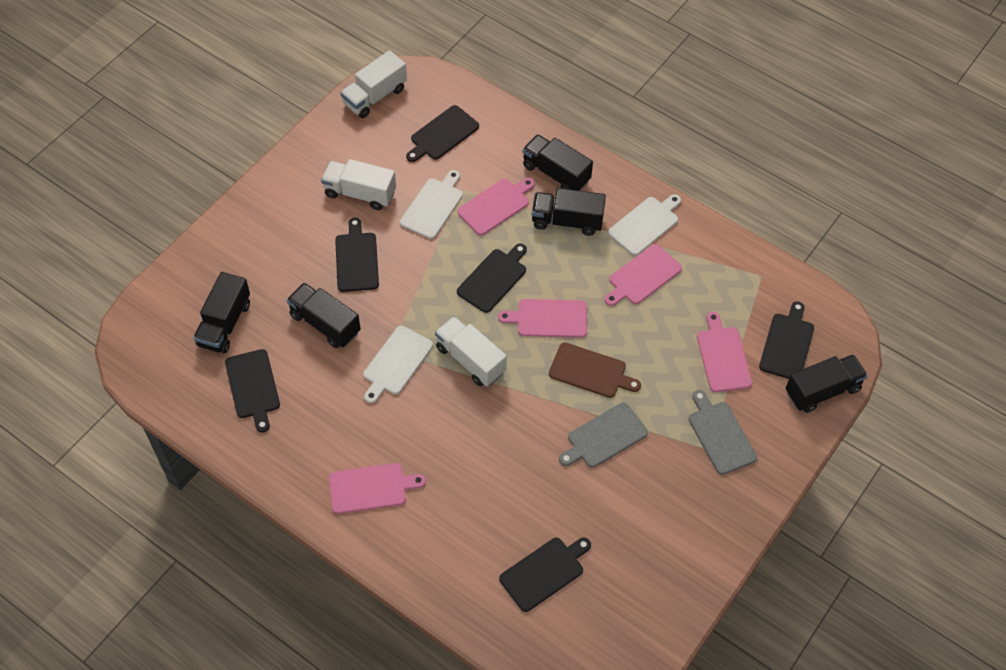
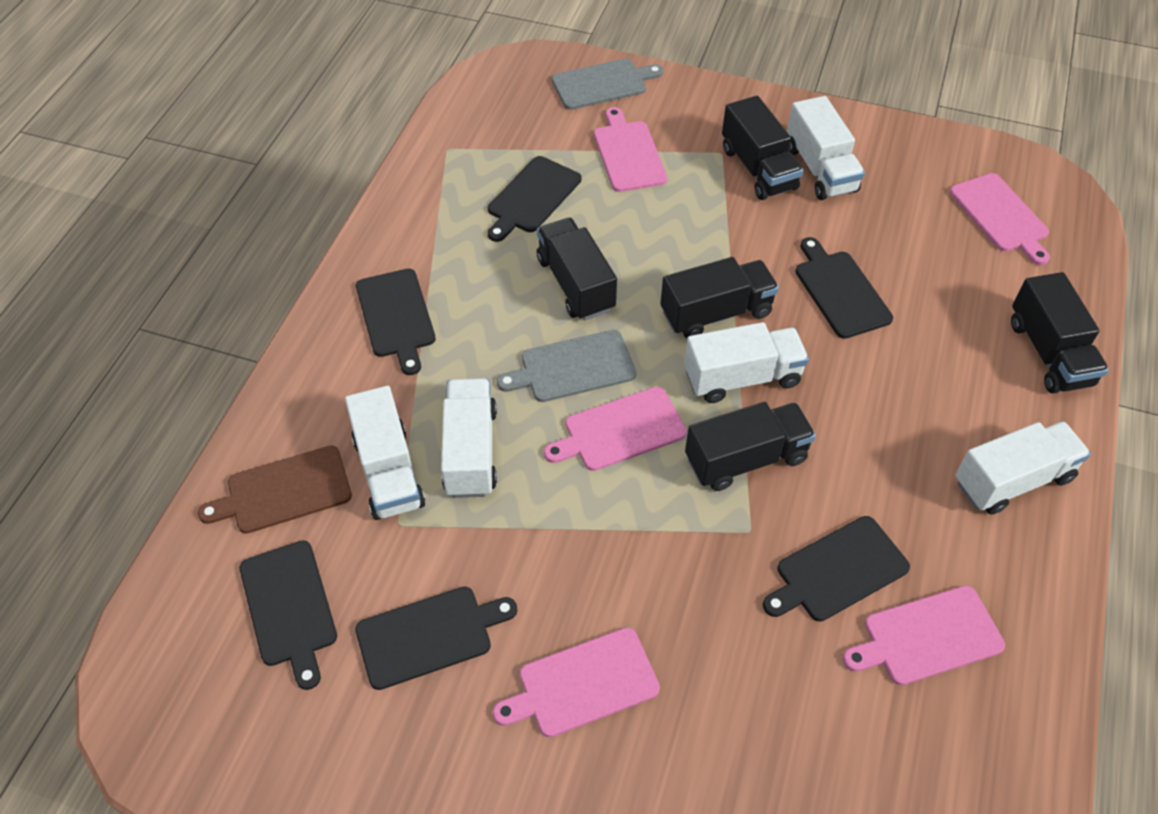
white cutting board: 3 -> 0
white truck: 3 -> 5

